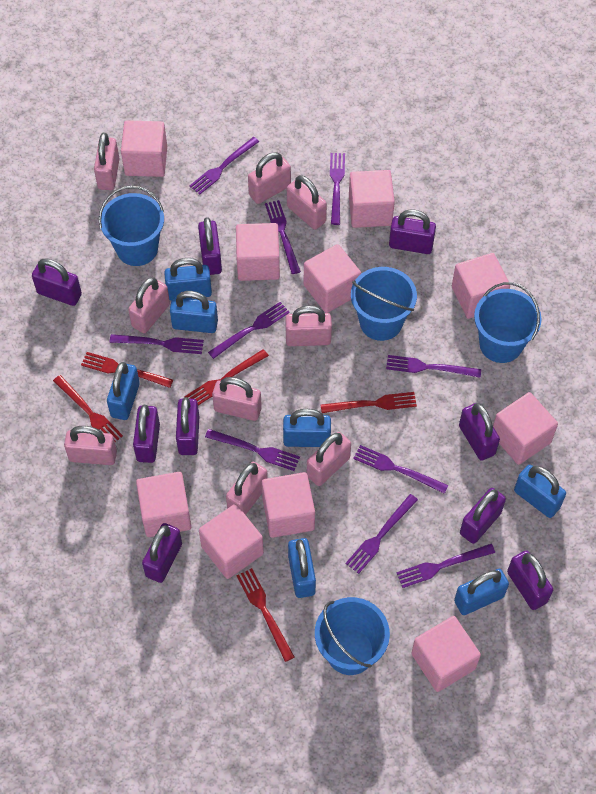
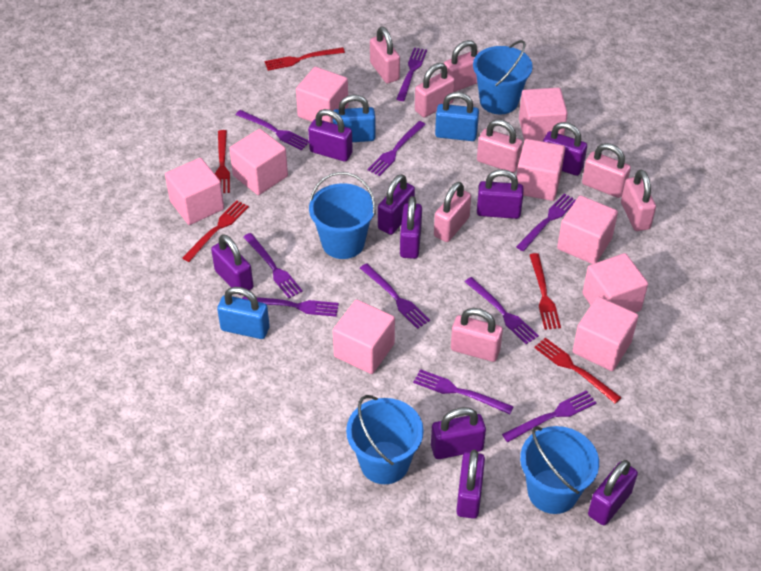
blue padlock: 7 -> 3
pink cube: 10 -> 9
pink padlock: 9 -> 8

